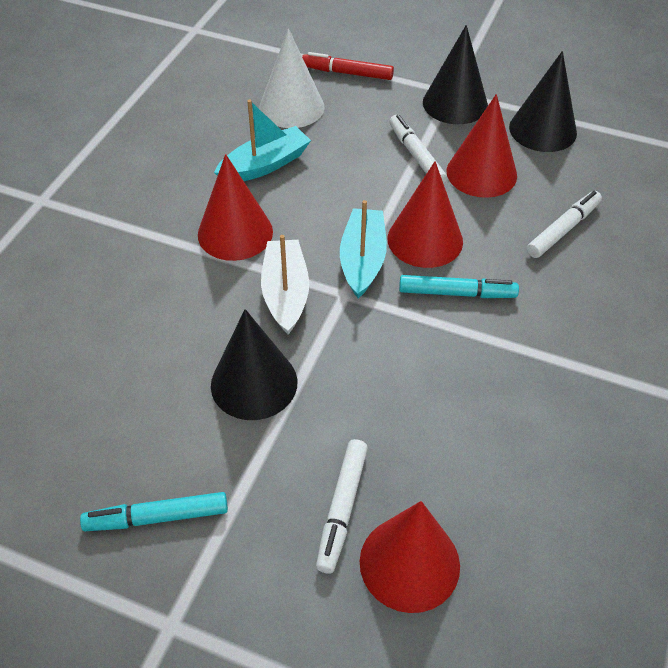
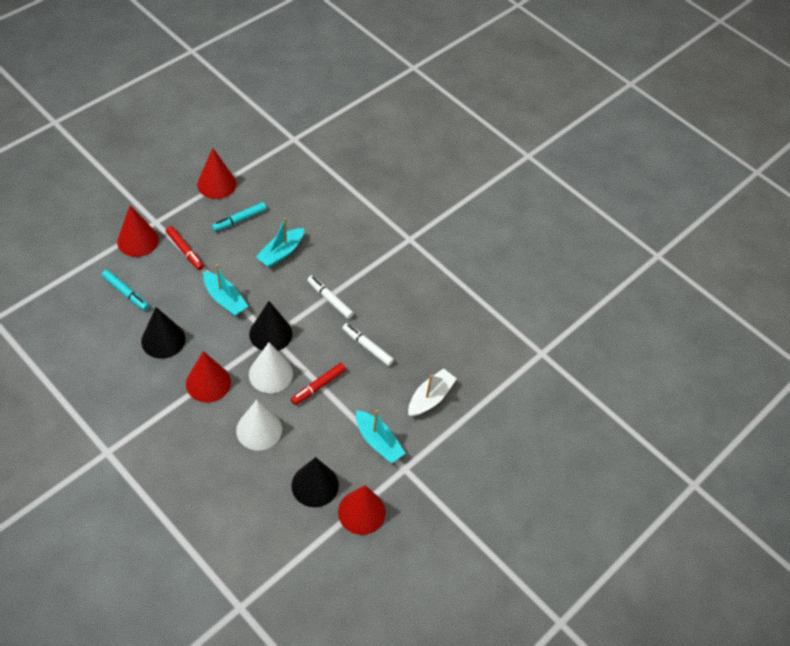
red marker: 1 -> 2
turquoise boat: 2 -> 3
white cone: 1 -> 2
white marker: 3 -> 2

